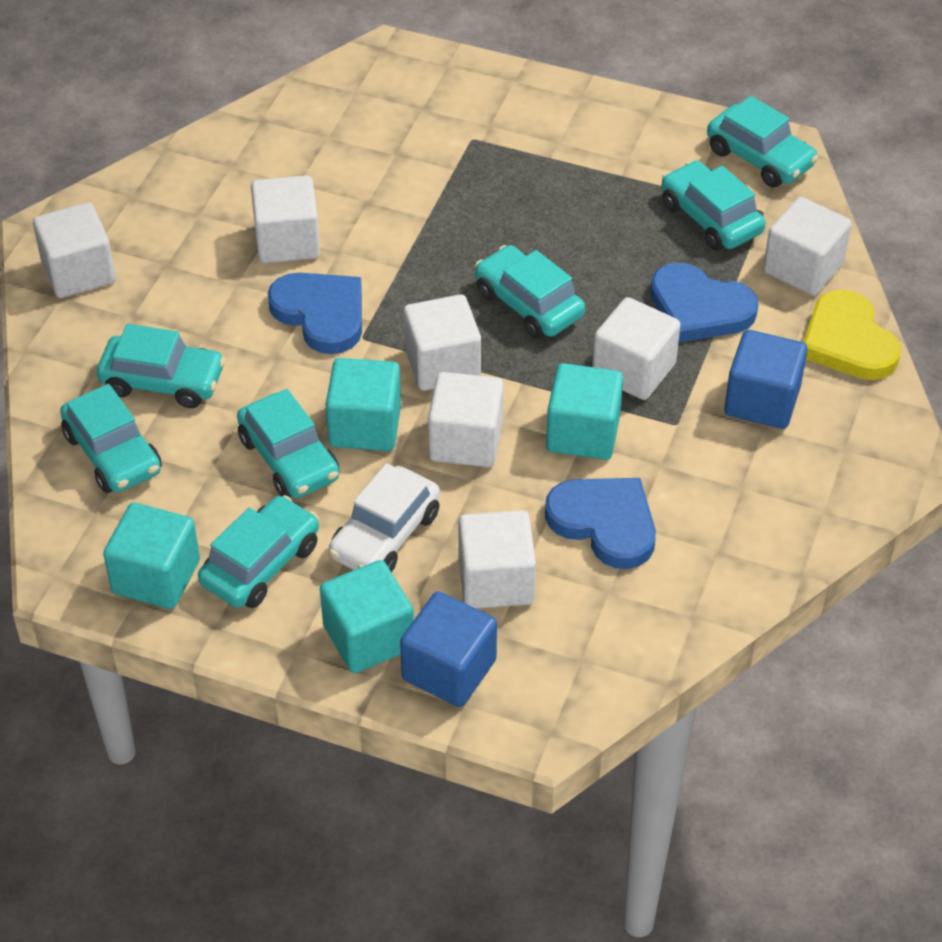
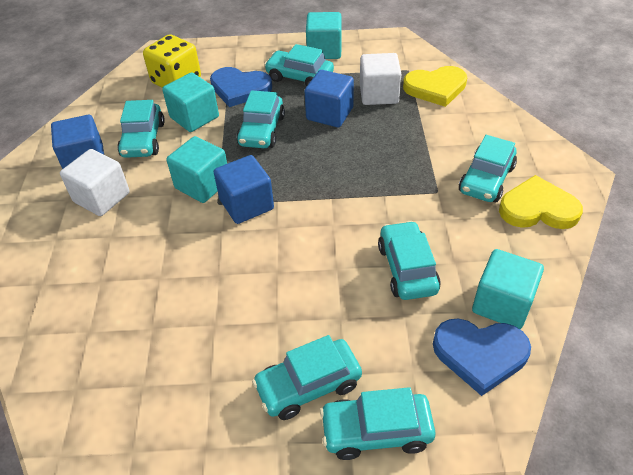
blue cube: 2 -> 3
blue heart: 3 -> 2
white car: 1 -> 0
white cube: 7 -> 2
yellow dice: 0 -> 1
yellow heart: 1 -> 2

